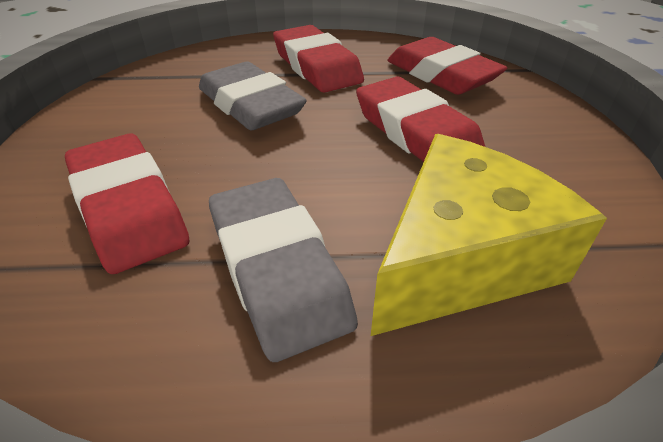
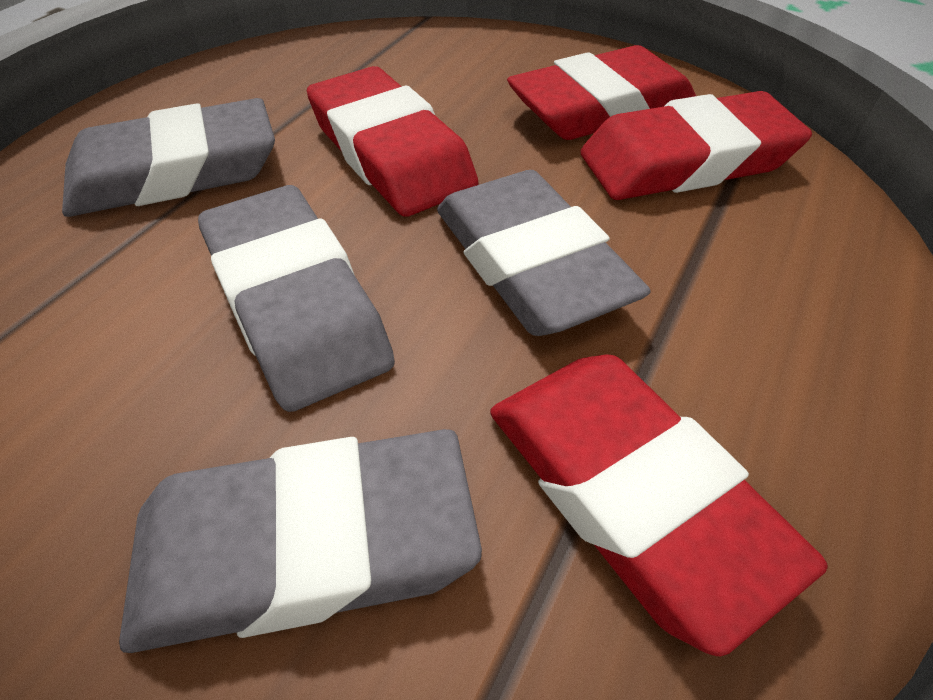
grey eraser: 2 -> 4
yellow cheese: 1 -> 0

